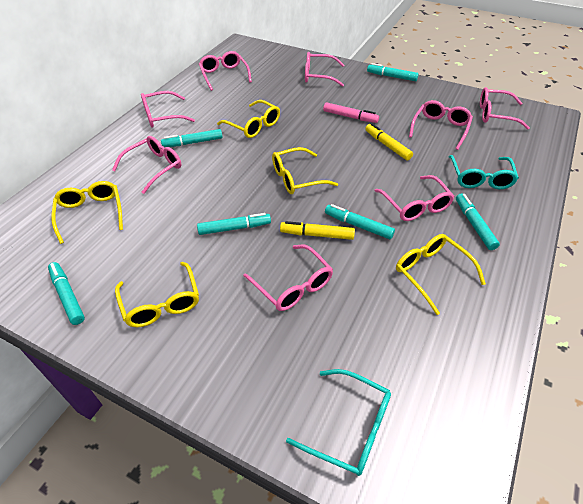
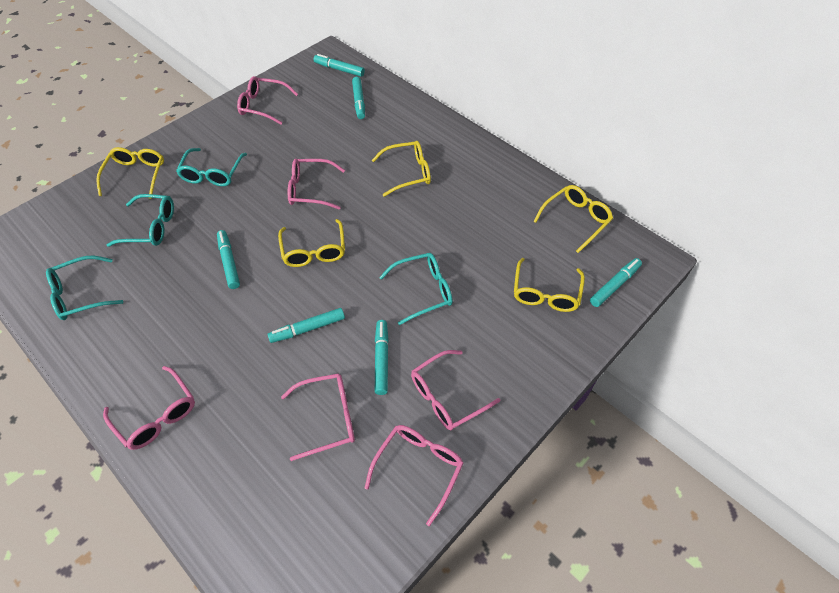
pink glasses: 8 -> 6
pink marker: 1 -> 0
turquoise glasses: 2 -> 4
yellow marker: 2 -> 0

